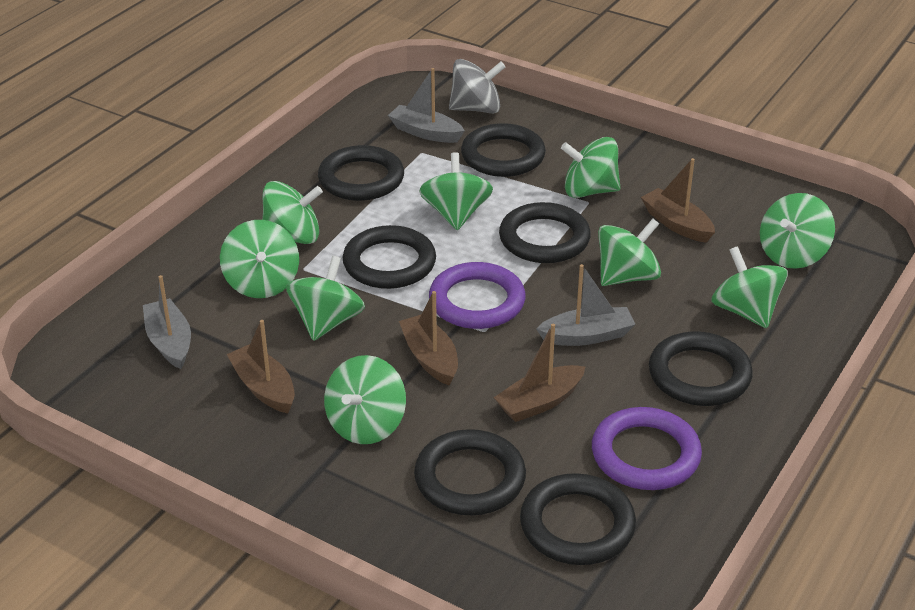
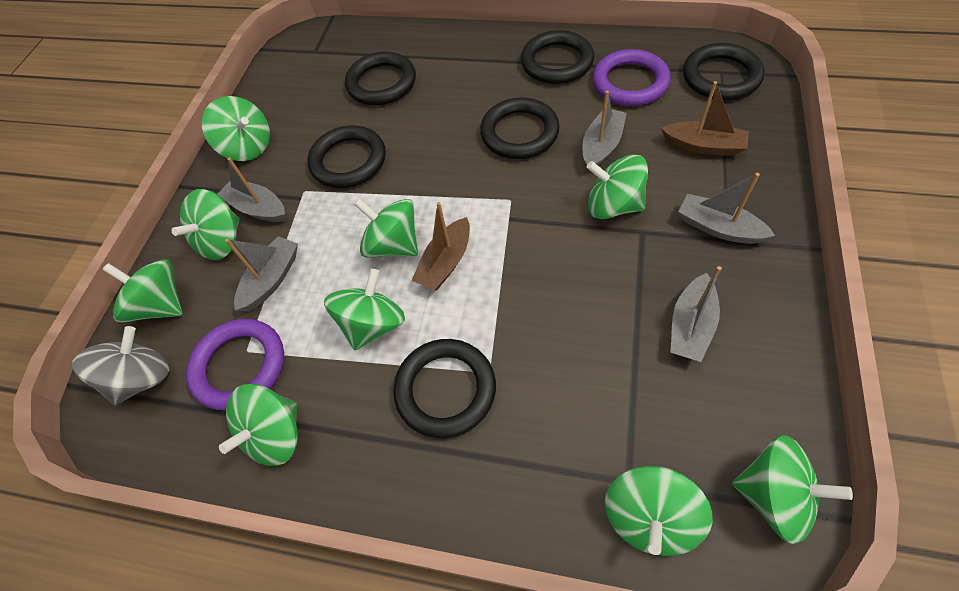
black ring: 7 -> 6
brown boat: 4 -> 2
grey boat: 3 -> 5

